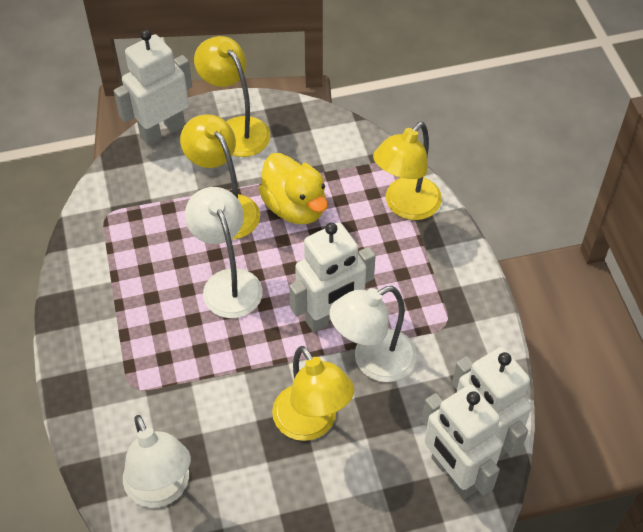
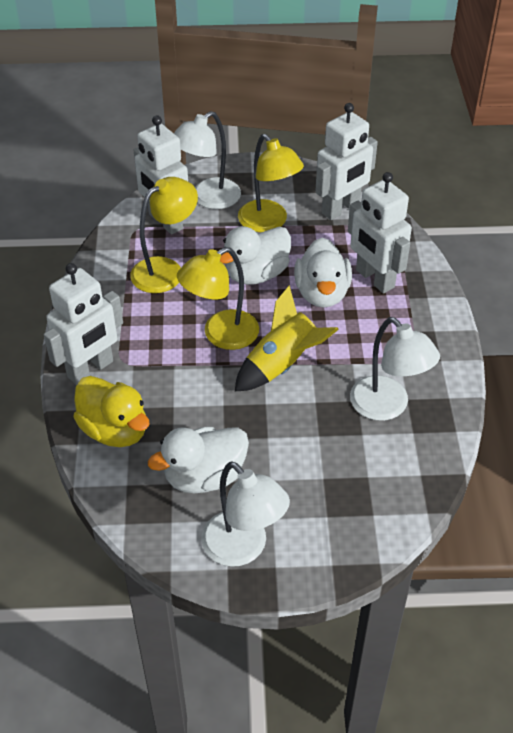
white duck: 0 -> 3
yellow lamp: 4 -> 3
yellow rocket: 0 -> 1

